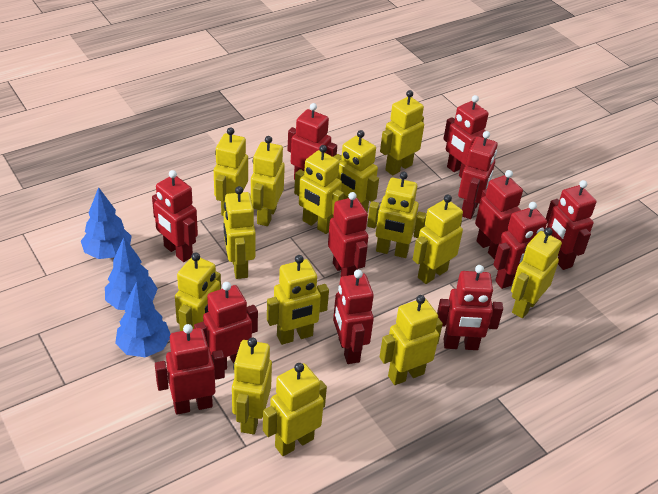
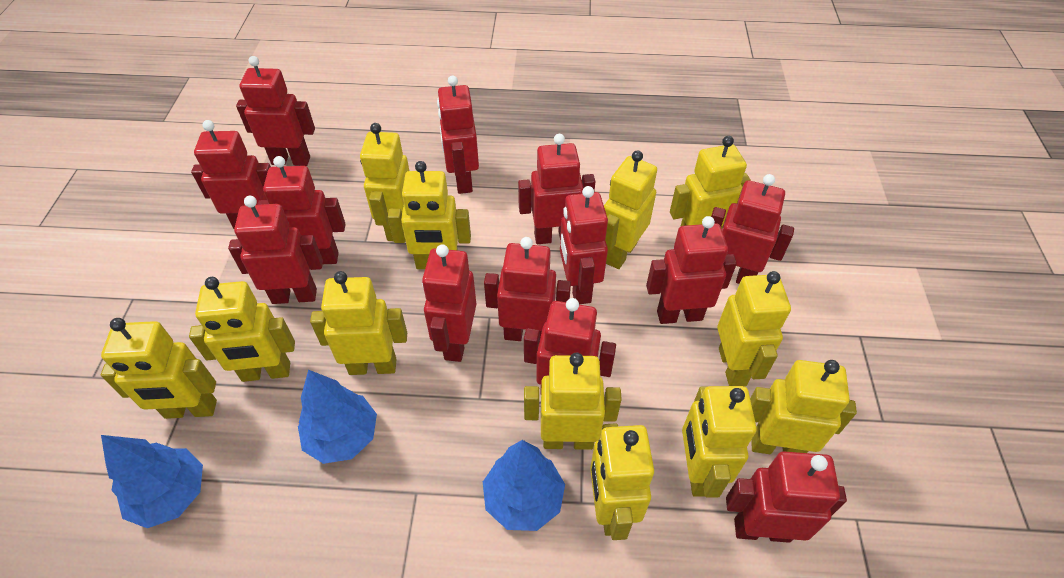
red robot: 12 -> 13
yellow robot: 14 -> 12

